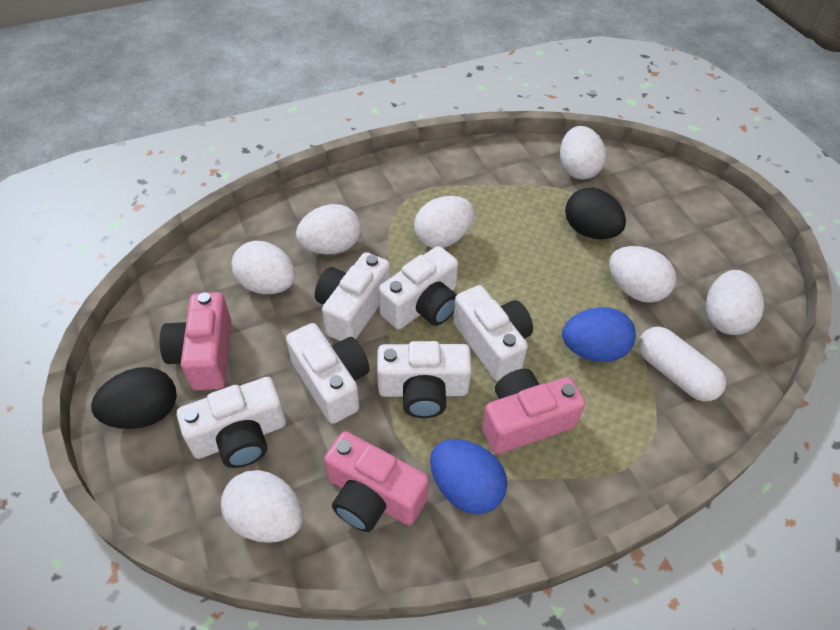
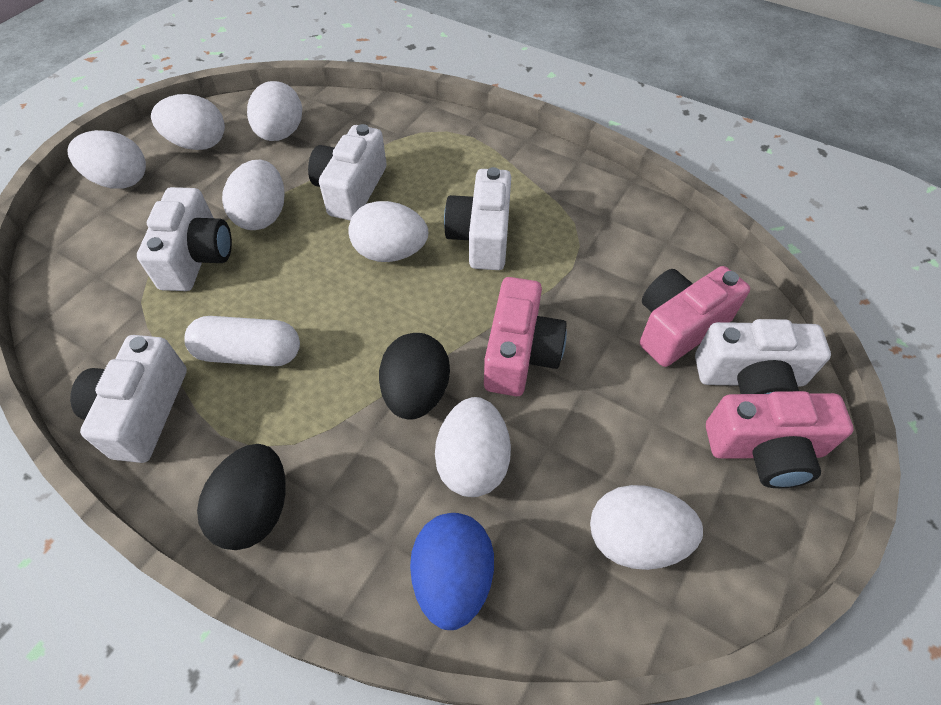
blue egg: 2 -> 1
white camera: 6 -> 5

